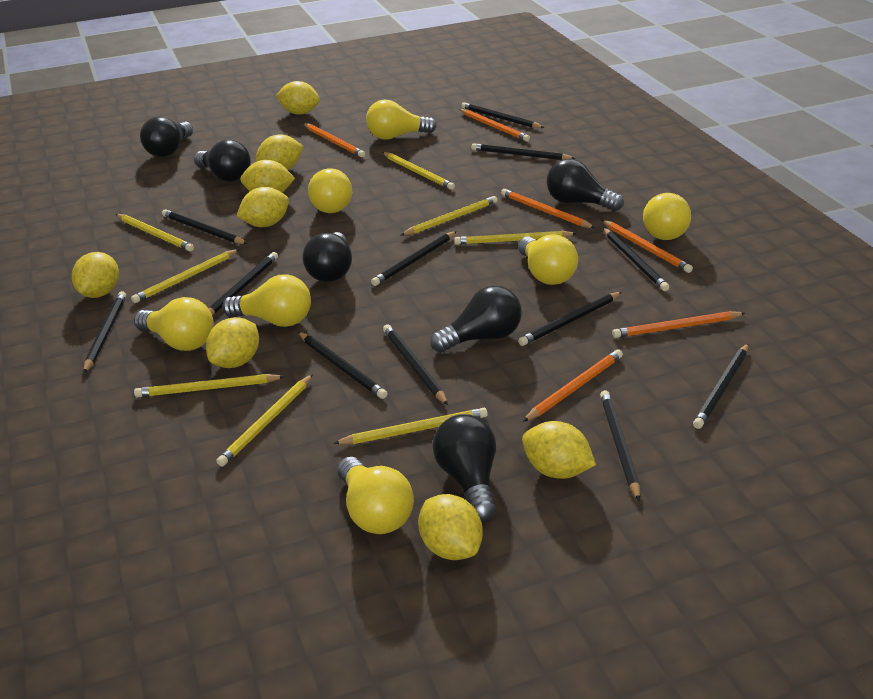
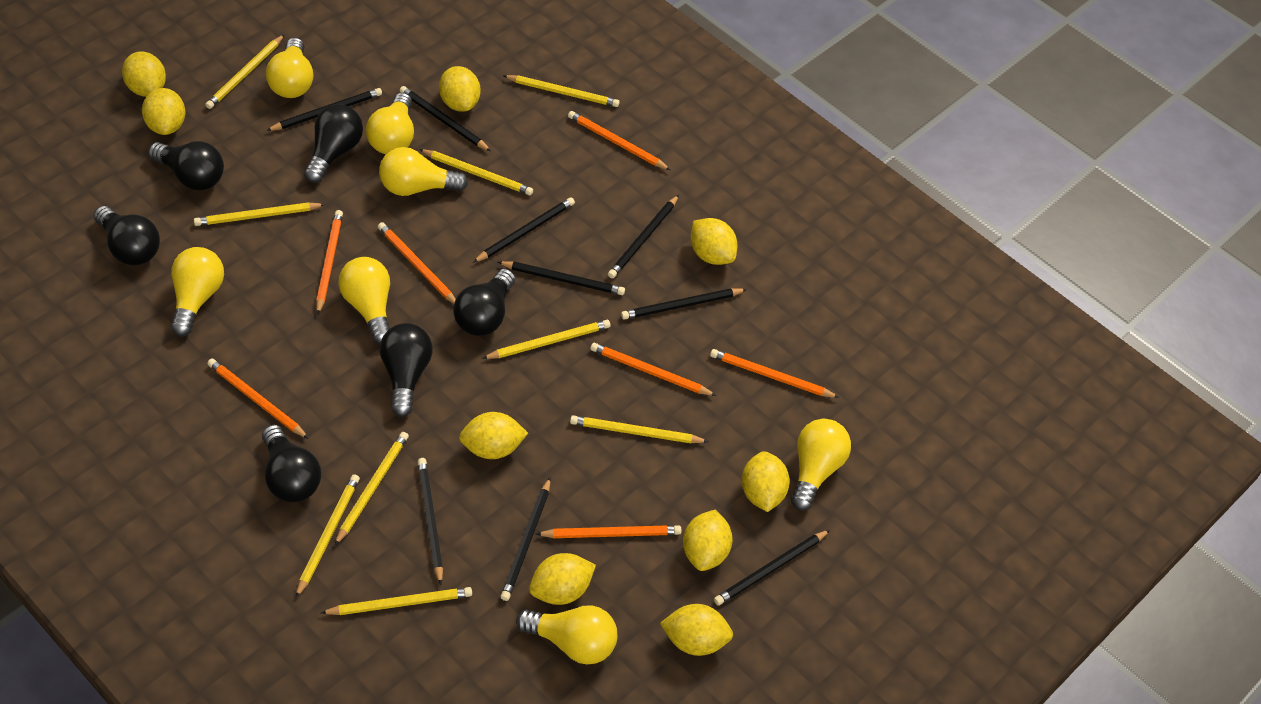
black pencil: 12 -> 9
orange pencil: 6 -> 7
yellow lemon: 8 -> 9
yellow pencil: 8 -> 9

